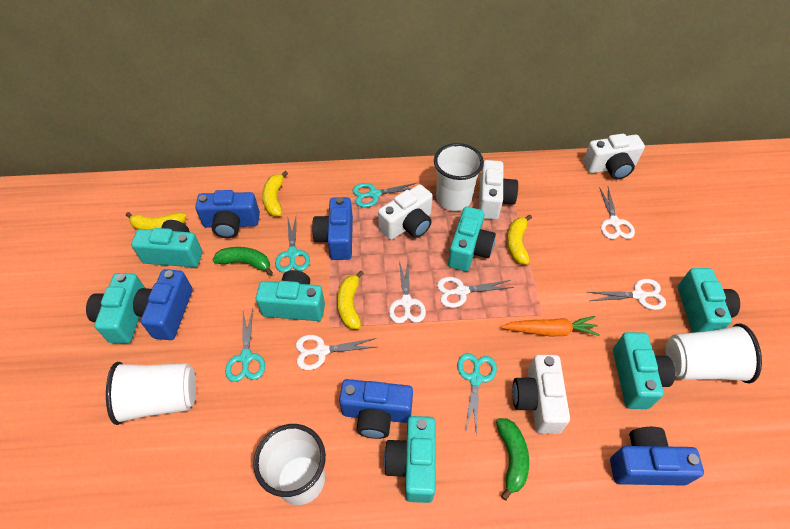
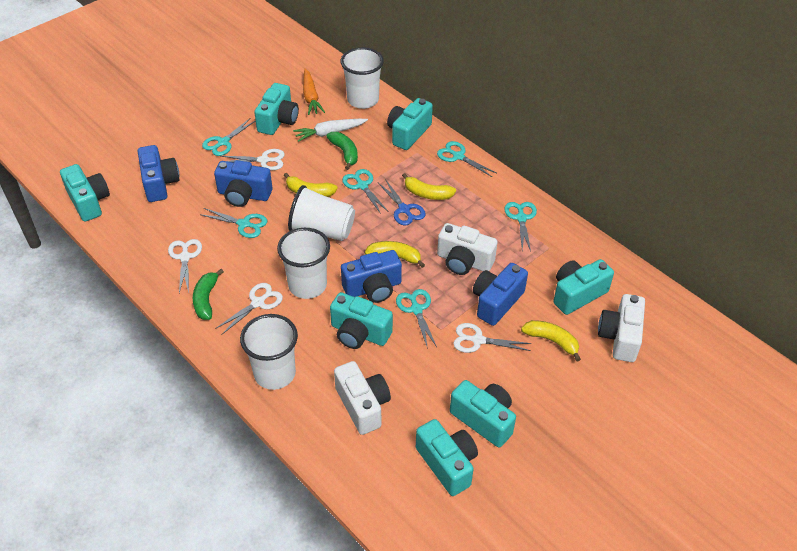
blue camera: 5 -> 4
blue scissors: 0 -> 1
turquoise scissors: 4 -> 6
white camera: 4 -> 3
white carrot: 0 -> 1
white scissors: 5 -> 4

